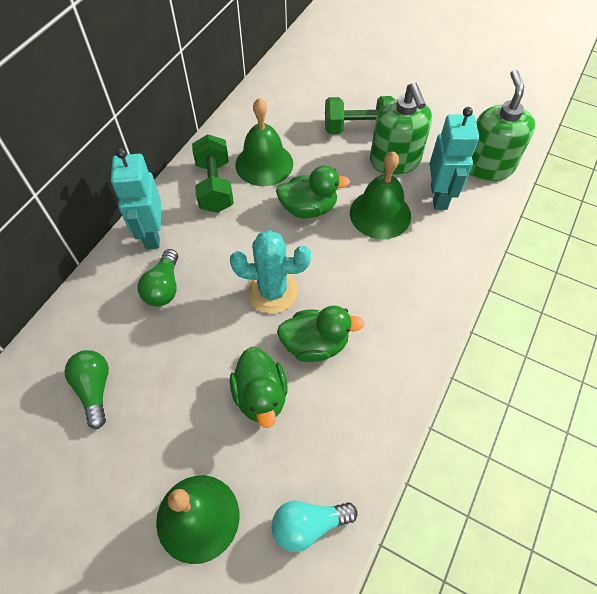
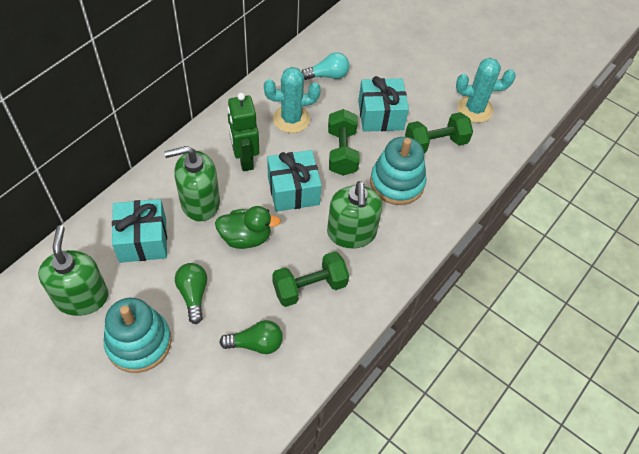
green bell: 3 -> 0
green duck: 3 -> 1
green dumbbell: 2 -> 3
green robot: 0 -> 1
green soap dispenser: 2 -> 3
turquoise cactus: 1 -> 2
turquoise gift: 0 -> 3
turquoise robot: 2 -> 0
turquoise stacking toy: 0 -> 2

